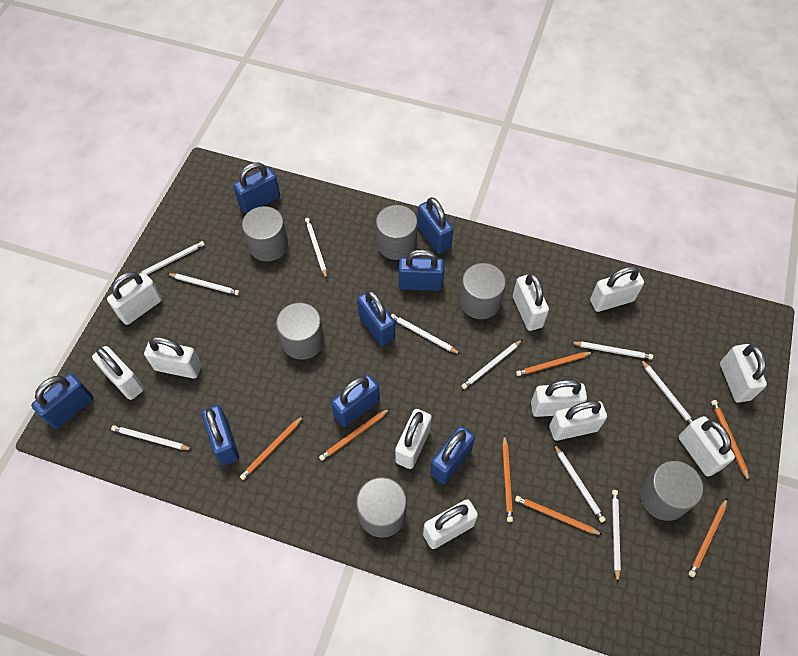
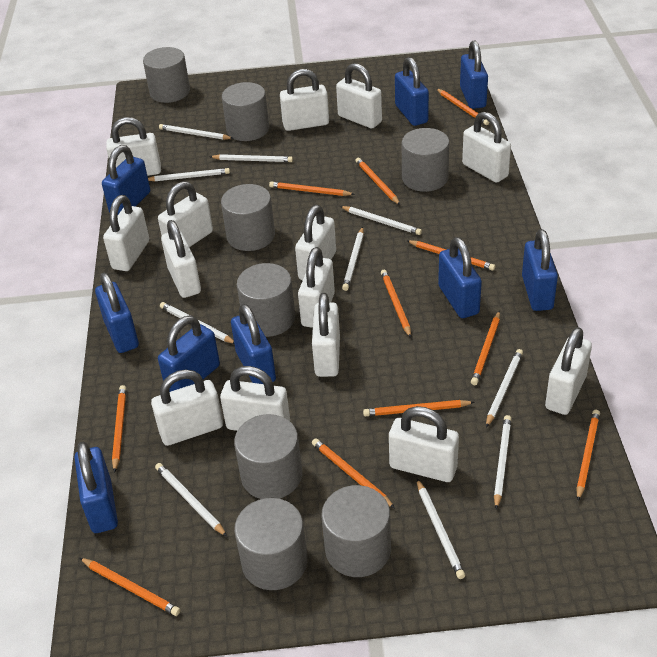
blue padlock: 8 -> 9
grey cylinder: 6 -> 8
orange pencil: 7 -> 11
white padlock: 11 -> 14

